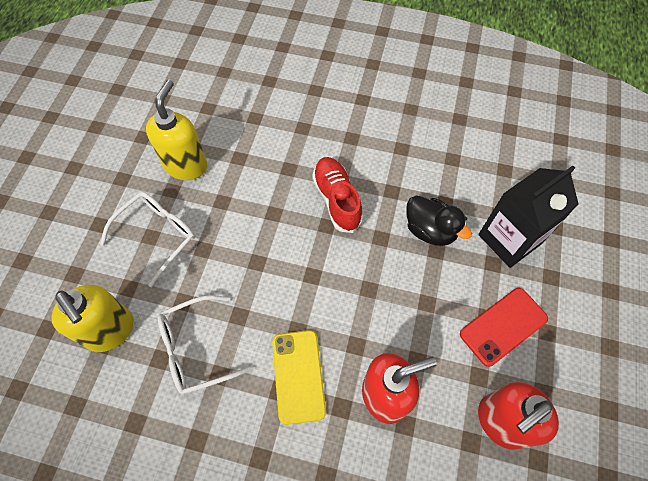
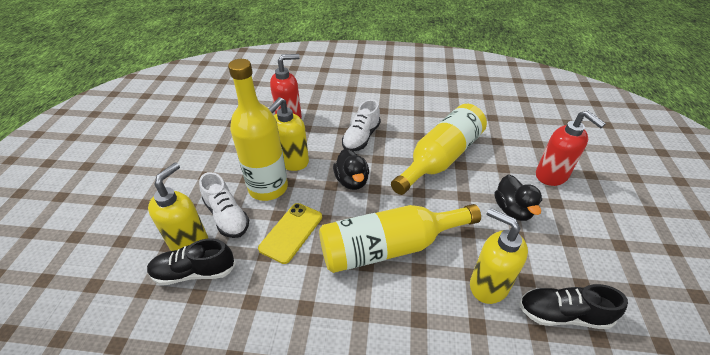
black carton: 1 -> 0
black duck: 1 -> 2
black shoe: 0 -> 2
red phone: 1 -> 0
red shoe: 1 -> 0
white glasses: 2 -> 0
white shoe: 0 -> 2
yellow bottle: 0 -> 3
yellow soap dispenser: 2 -> 3

